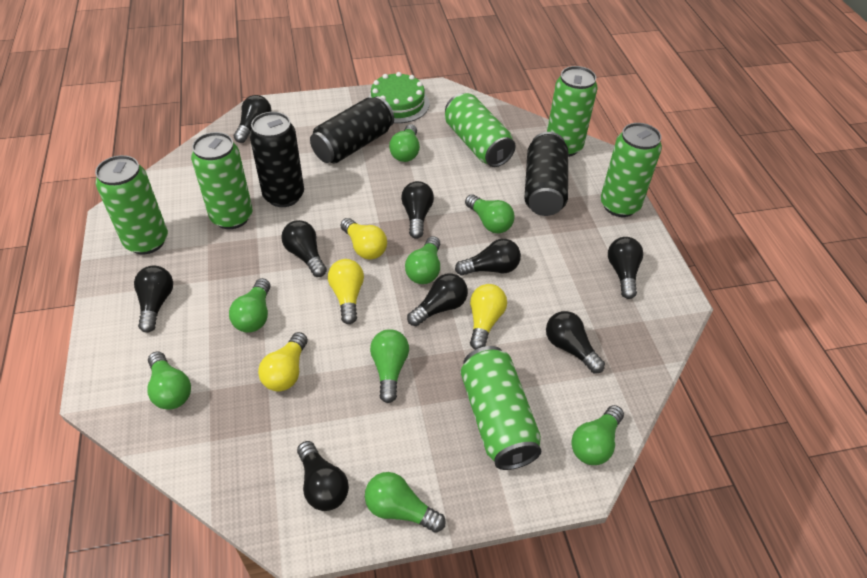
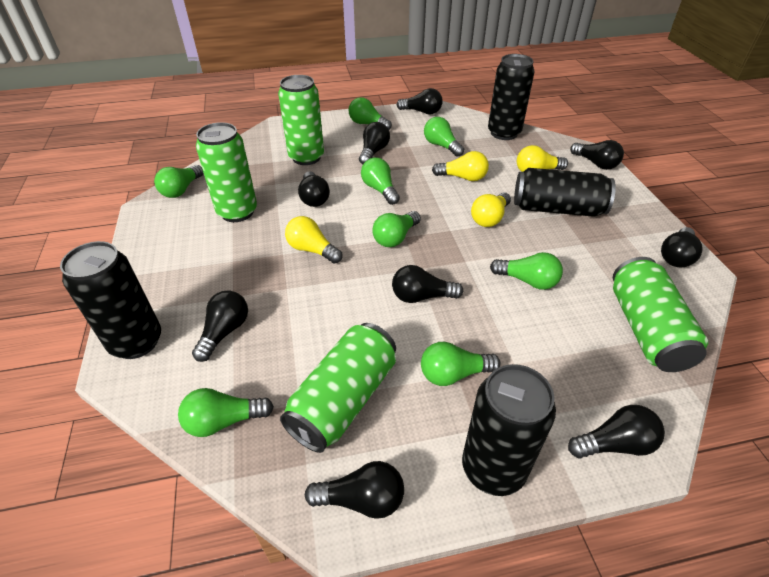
black can: 3 -> 4
green cake: 1 -> 0
green can: 6 -> 4

